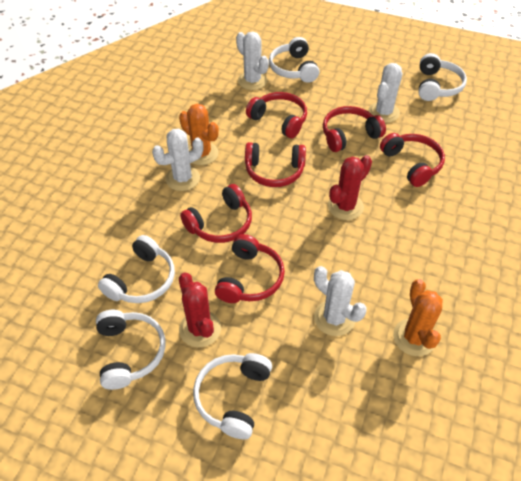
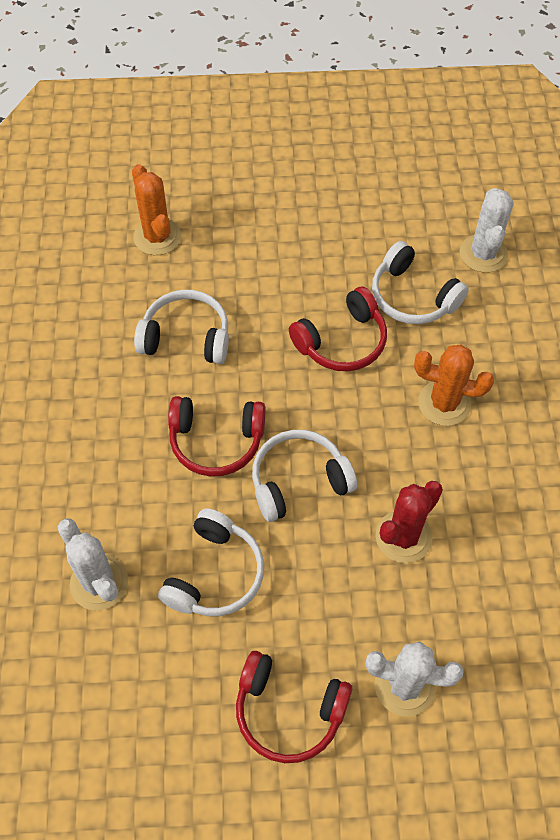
red cactus: 2 -> 1
red headphones: 6 -> 3
white cactus: 4 -> 3
white headphones: 5 -> 4

